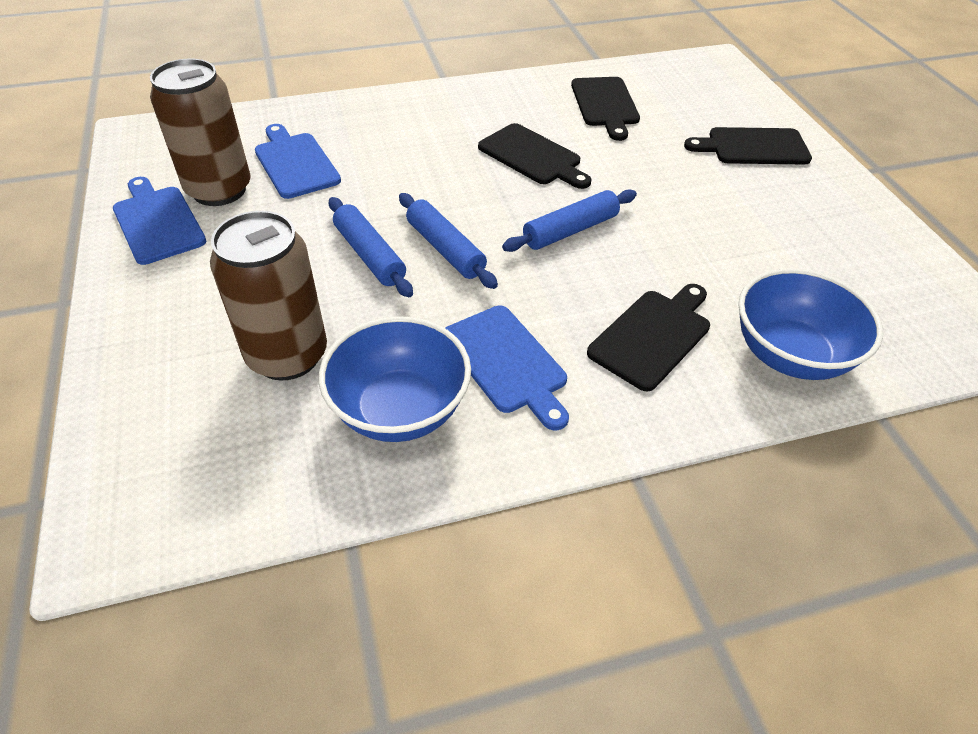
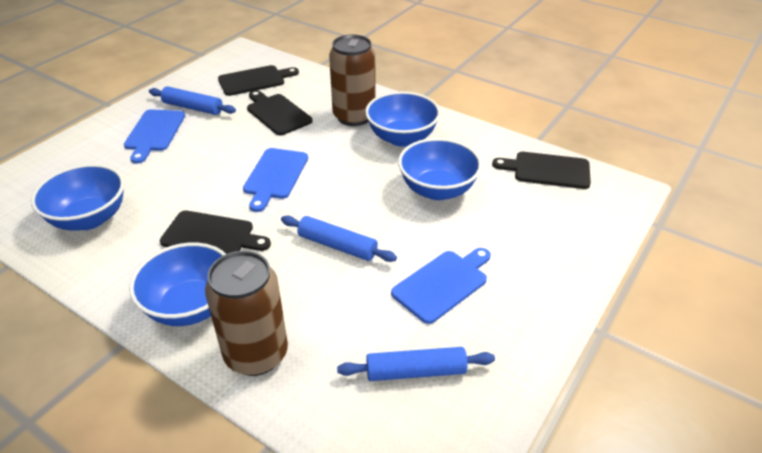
blue bowl: 2 -> 4

